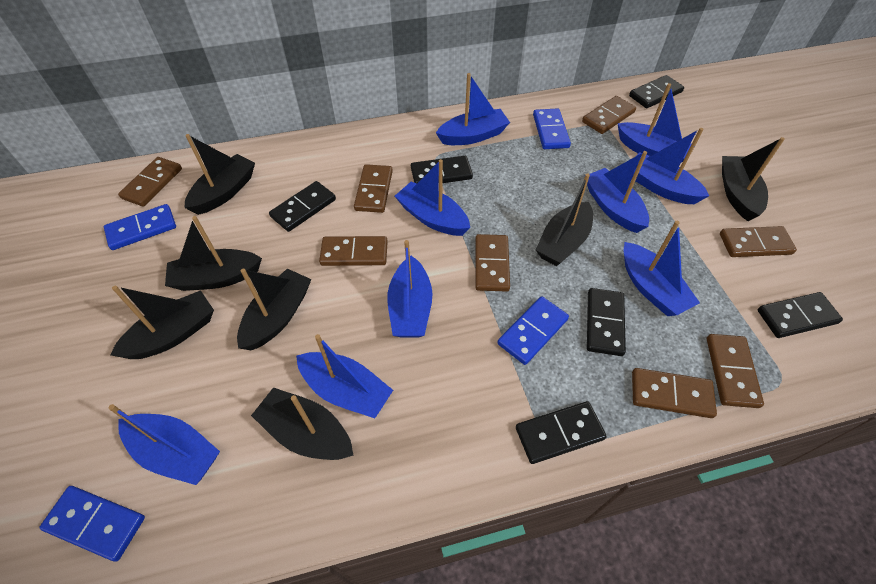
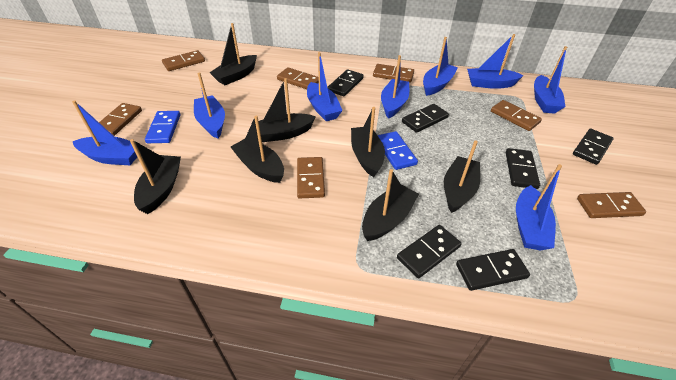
blue boat: 9 -> 8
blue domino: 4 -> 2
brown domino: 8 -> 7

